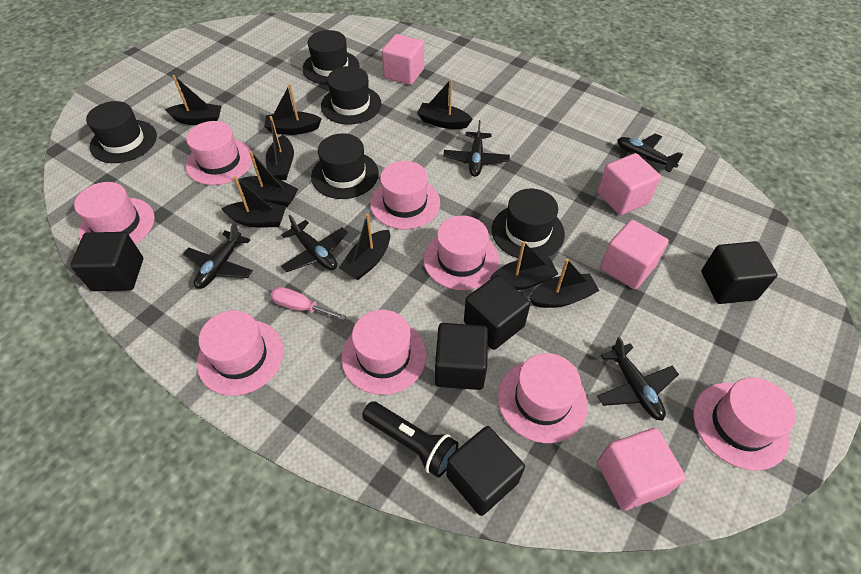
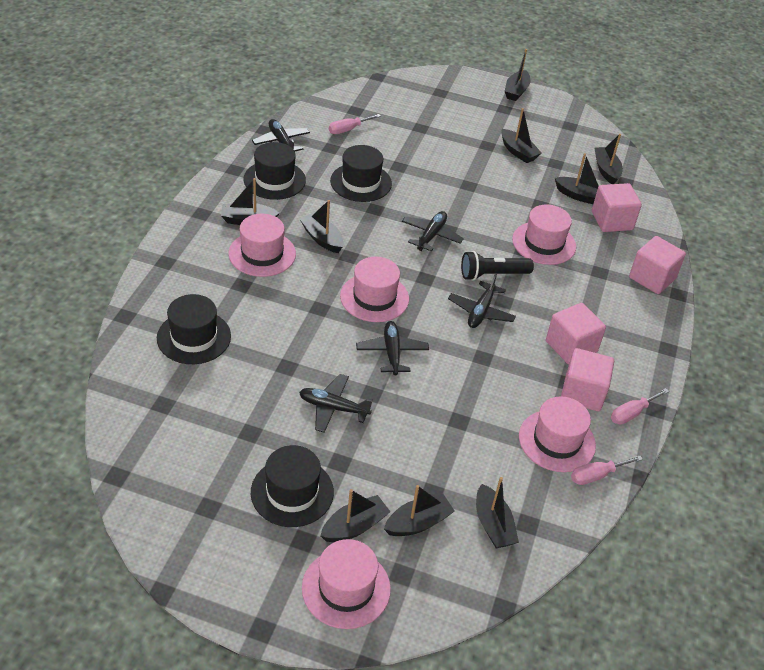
black cube: 5 -> 0
black hat: 5 -> 4
pink hat: 8 -> 5
pink screwdriver: 1 -> 3

